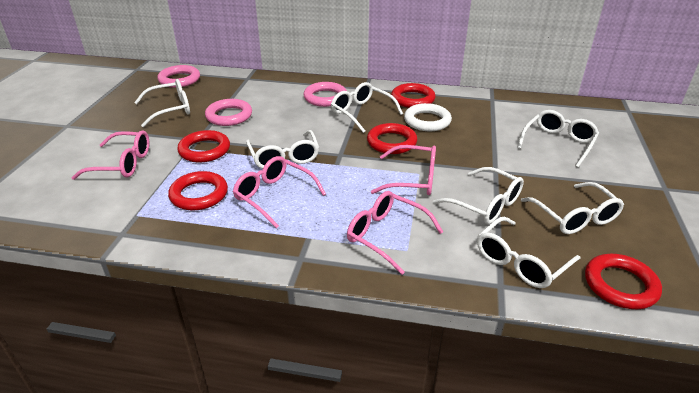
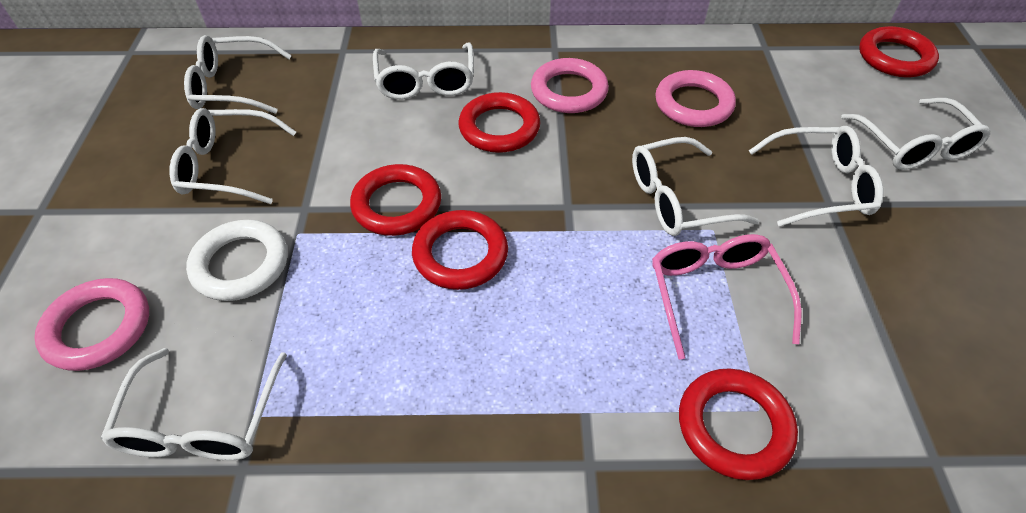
pink glasses: 4 -> 1

